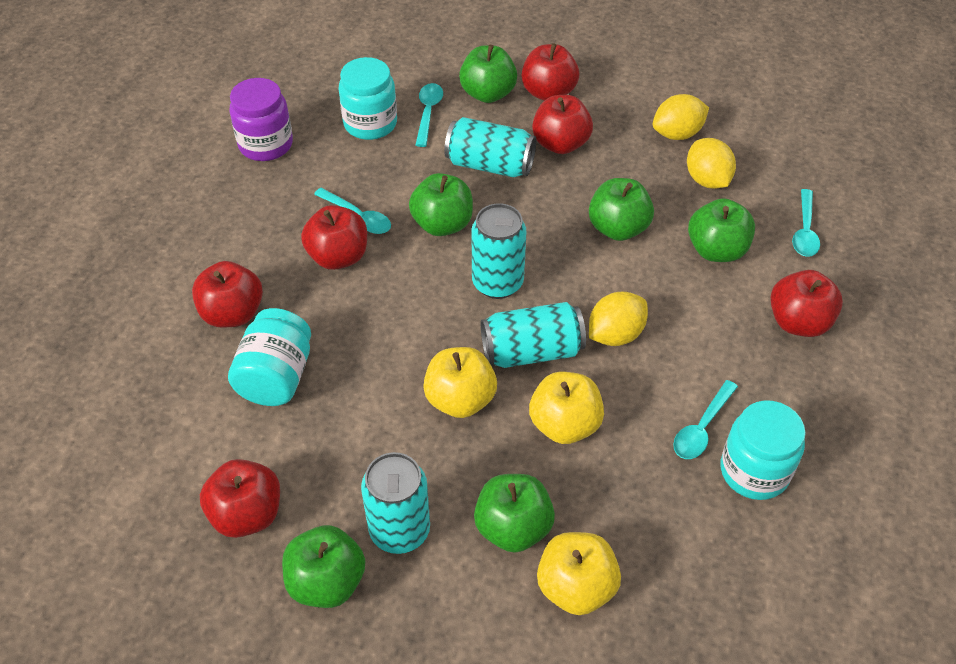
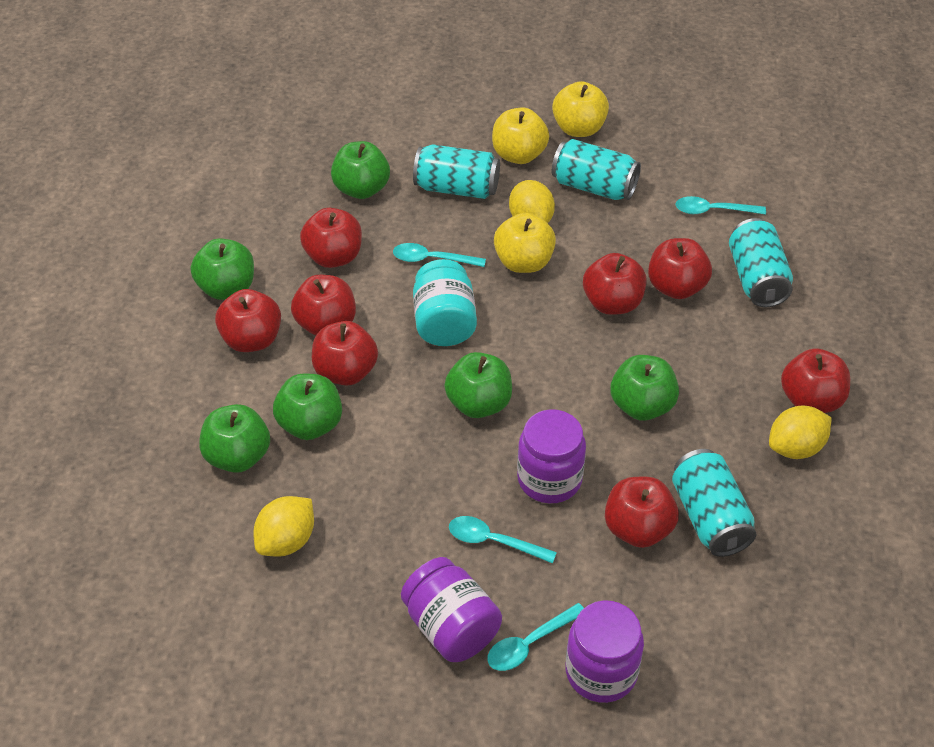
purple jar: 1 -> 3
red apple: 6 -> 8
turquoise jar: 3 -> 1

